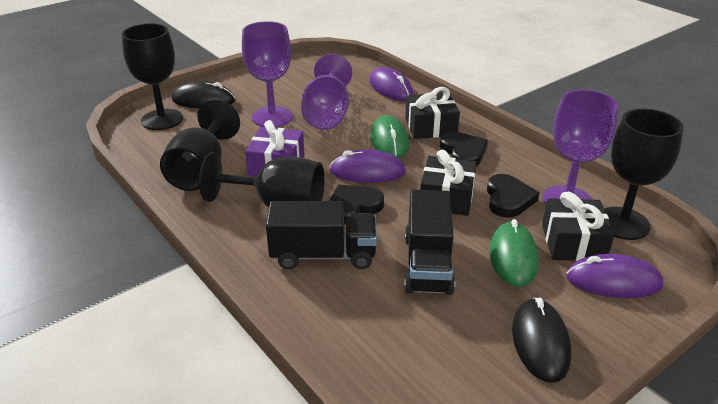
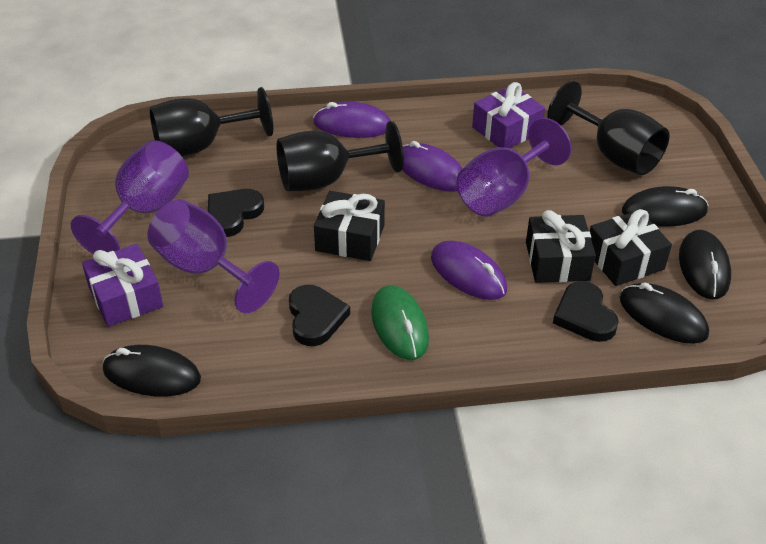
black goblet: 4 -> 3
black mouse: 2 -> 4
black truck: 2 -> 0
green mouse: 2 -> 1
purple gift: 1 -> 2

